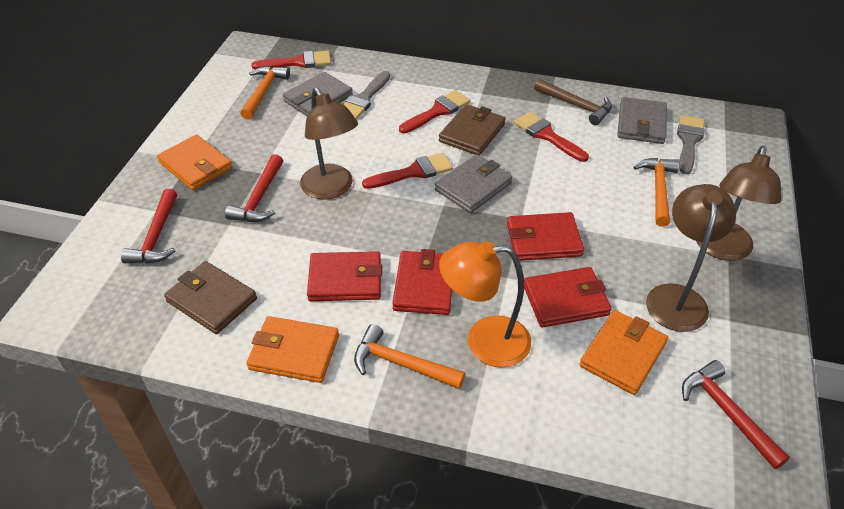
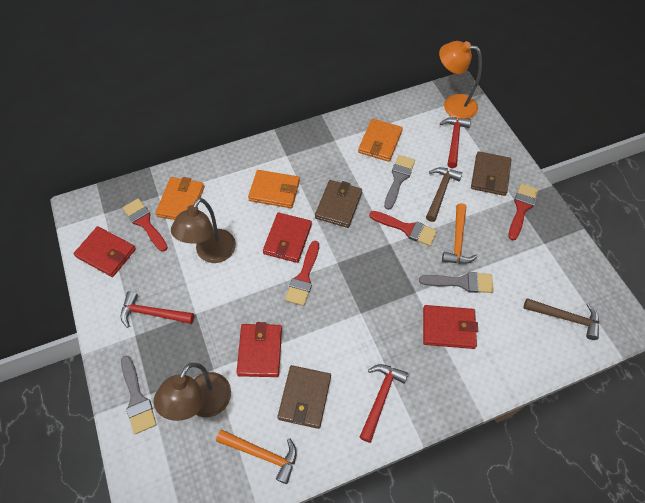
brown hammer: 1 -> 2
brown lamp: 3 -> 2
brown wallet: 2 -> 3
grey brush: 2 -> 3
grey wallet: 3 -> 0
orange hammer: 3 -> 2

